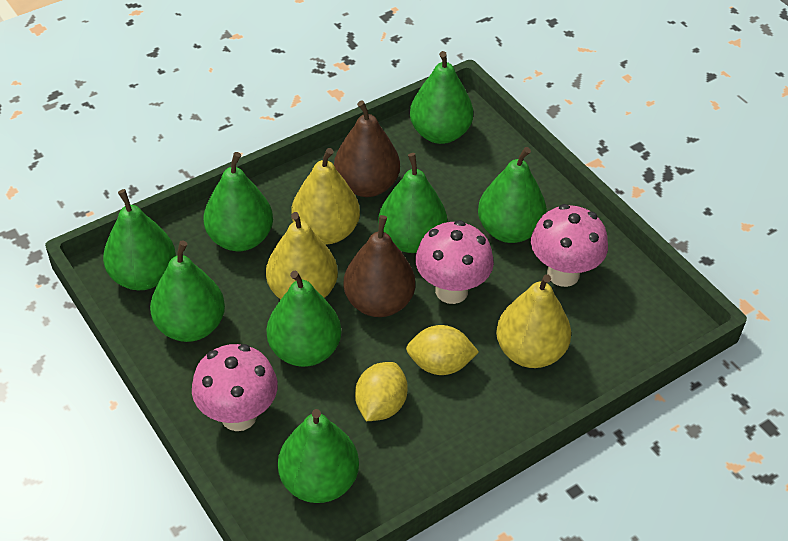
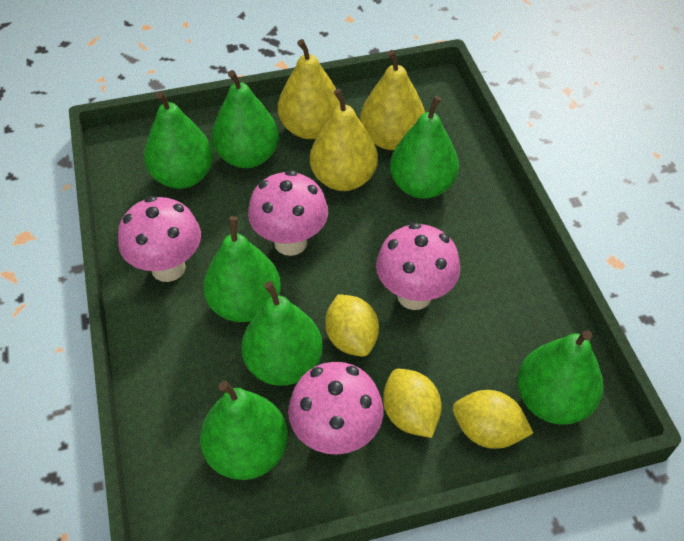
brown pear: 2 -> 0
green pear: 8 -> 7
pink mushroom: 3 -> 4
yellow lemon: 2 -> 3

